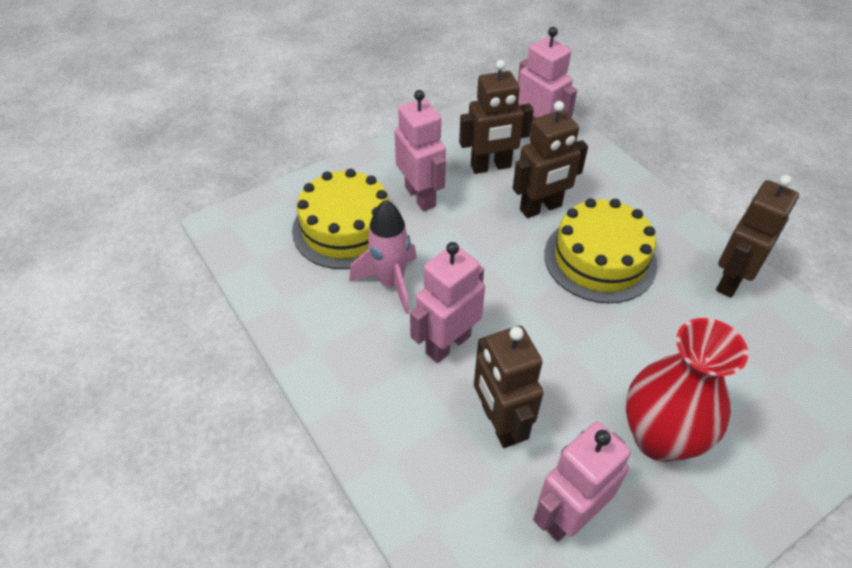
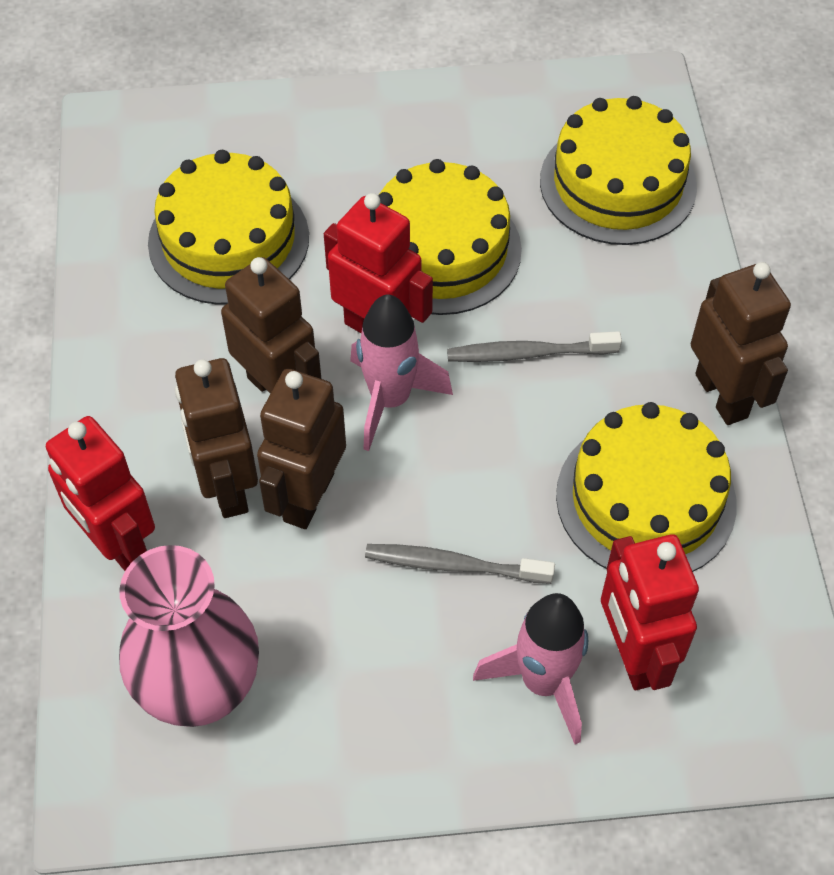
grey toothbrush: 0 -> 2
pink robot: 4 -> 0
pink rocket: 1 -> 2
pink vase: 0 -> 1
red robot: 0 -> 3
red vase: 1 -> 0
yellow cake: 2 -> 4

